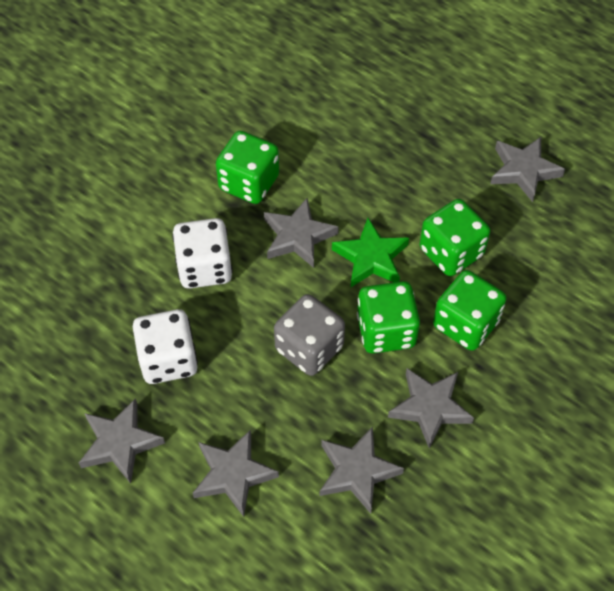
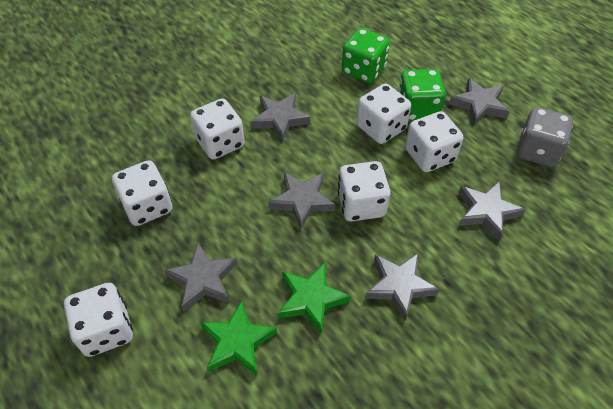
green dice: 4 -> 2
green star: 1 -> 2
white dice: 2 -> 6

